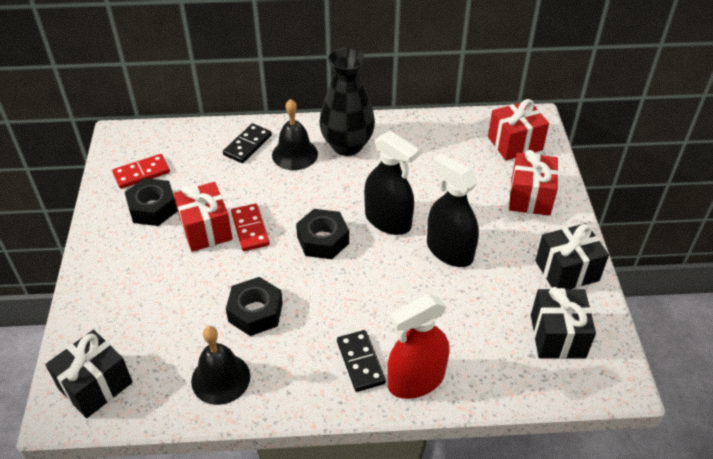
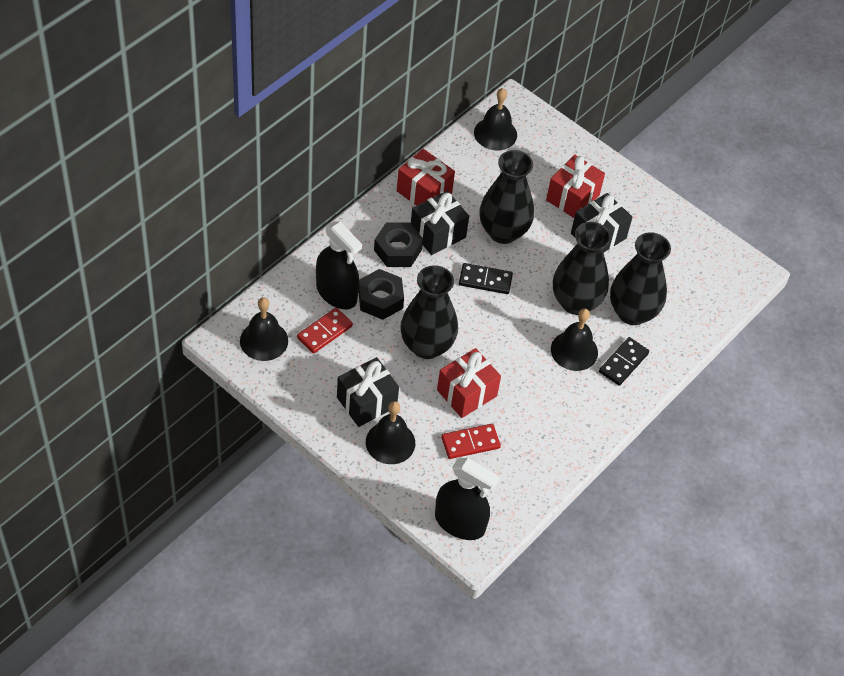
black bell: 2 -> 4
black nut: 3 -> 2
black vase: 1 -> 4
red spray bottle: 1 -> 0

